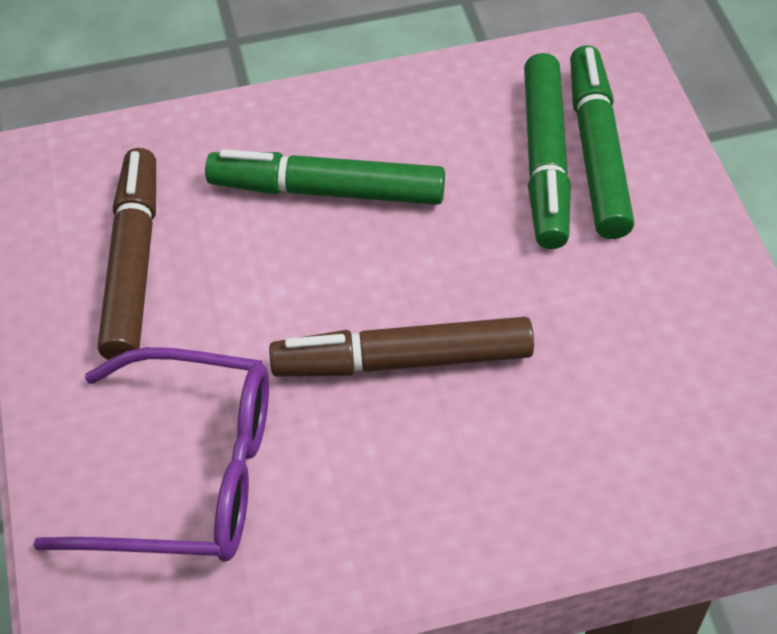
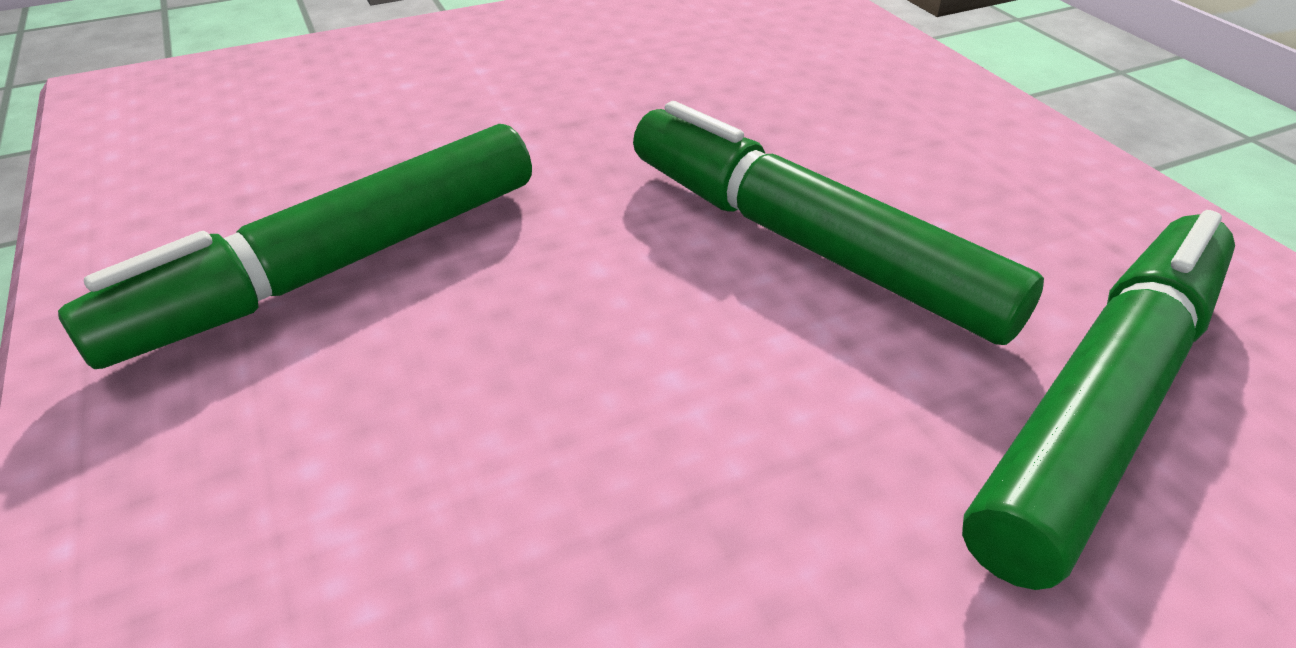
brown marker: 2 -> 0
purple glasses: 1 -> 0

